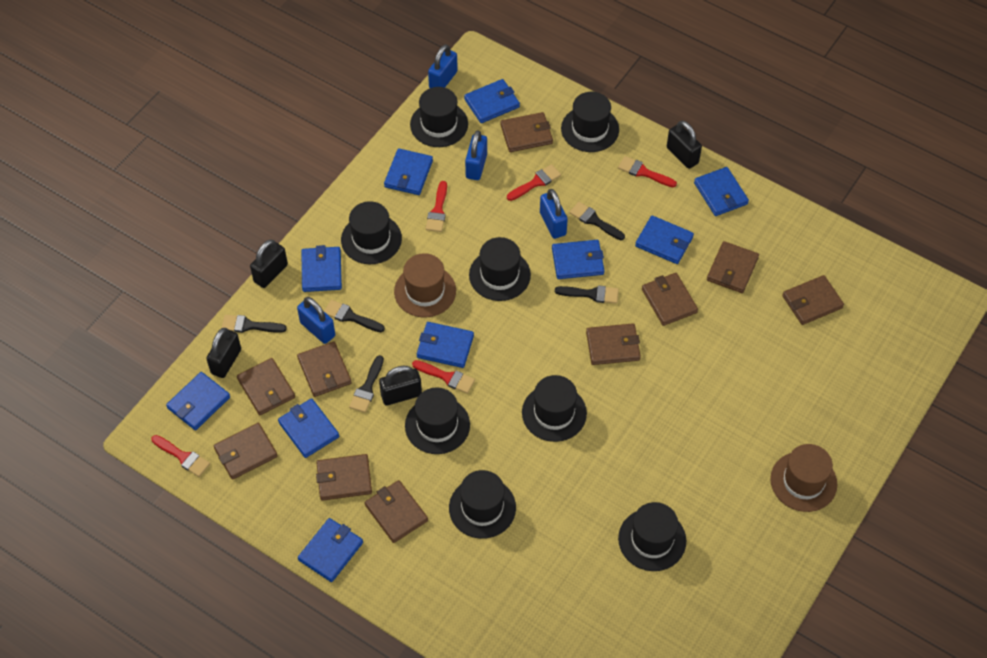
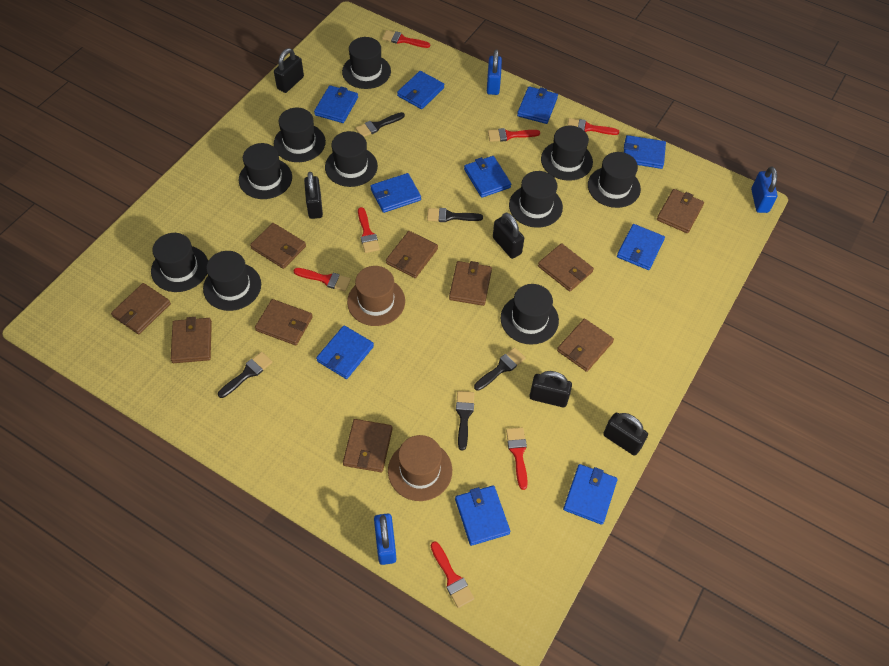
black hat: 8 -> 10
black padlock: 4 -> 5
blue padlock: 4 -> 3
red brush: 5 -> 7

